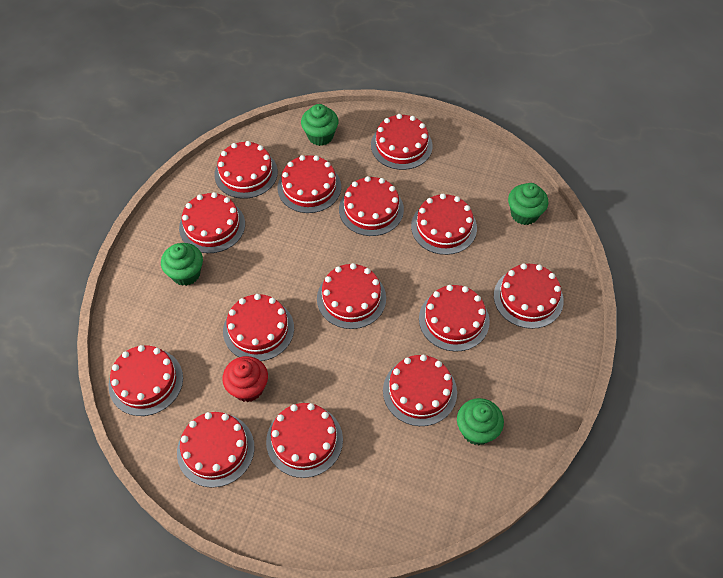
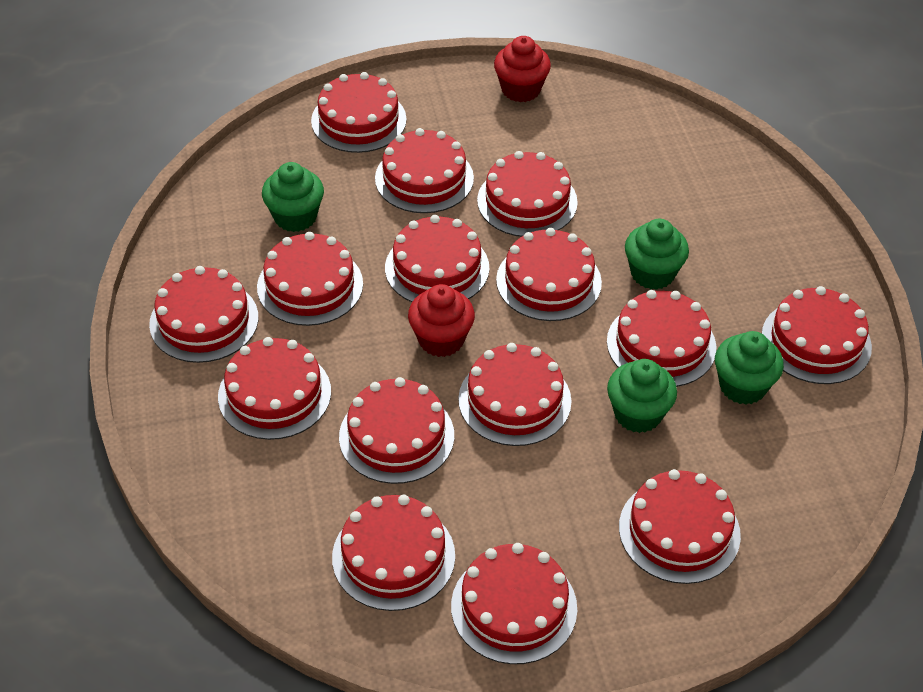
red cake: 14 -> 15
red cupcake: 1 -> 2

